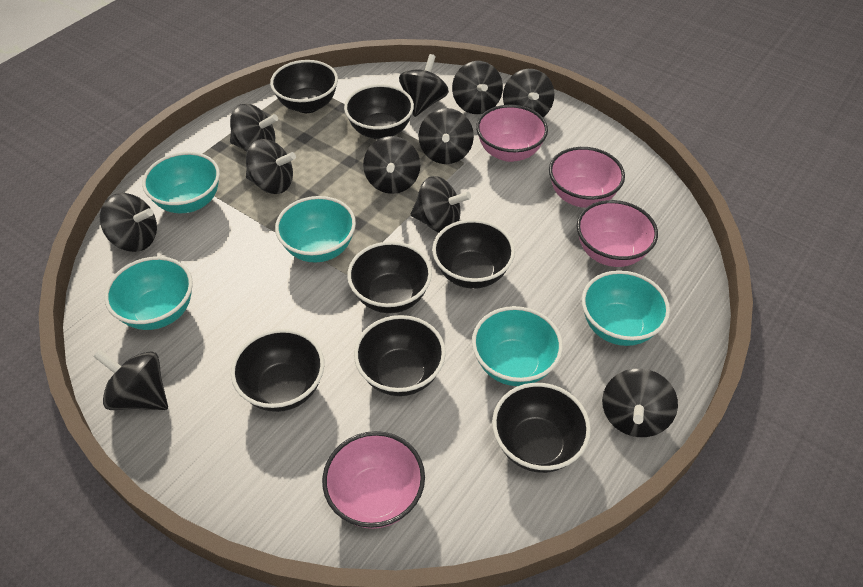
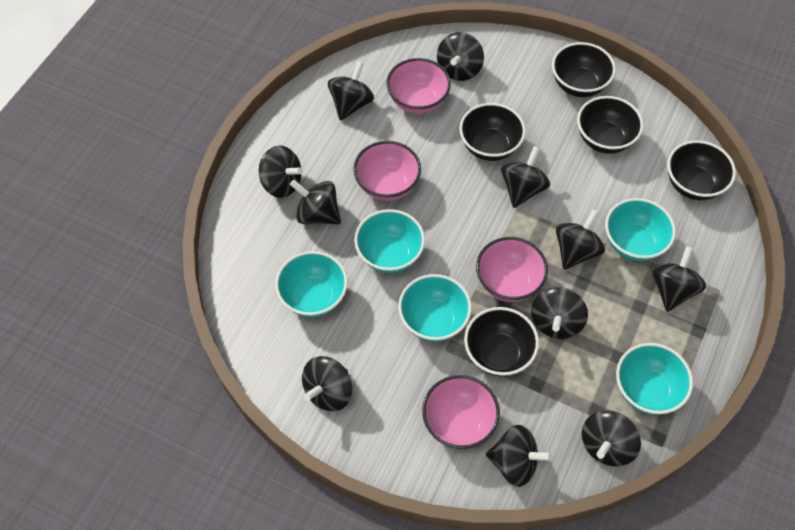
black bowl: 7 -> 5

